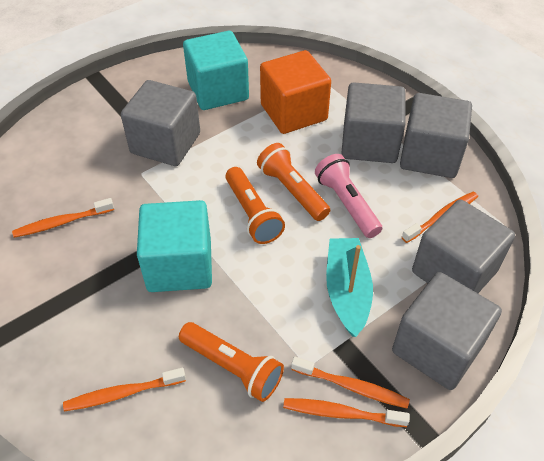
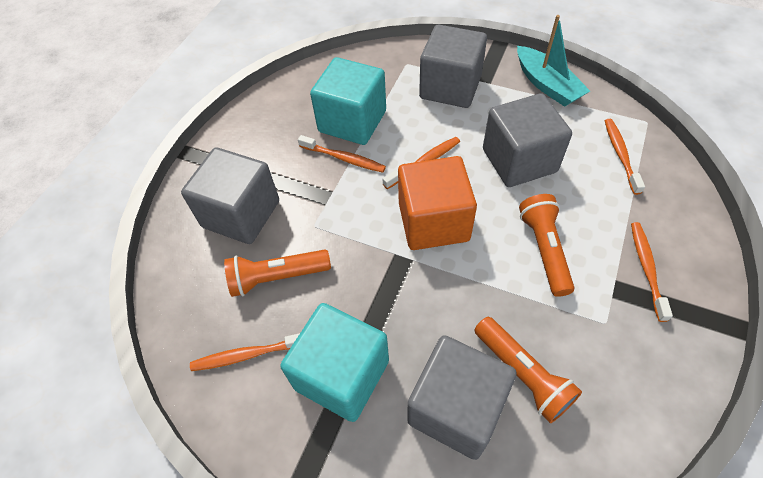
grey cube: 5 -> 4
pink flashlight: 1 -> 0

